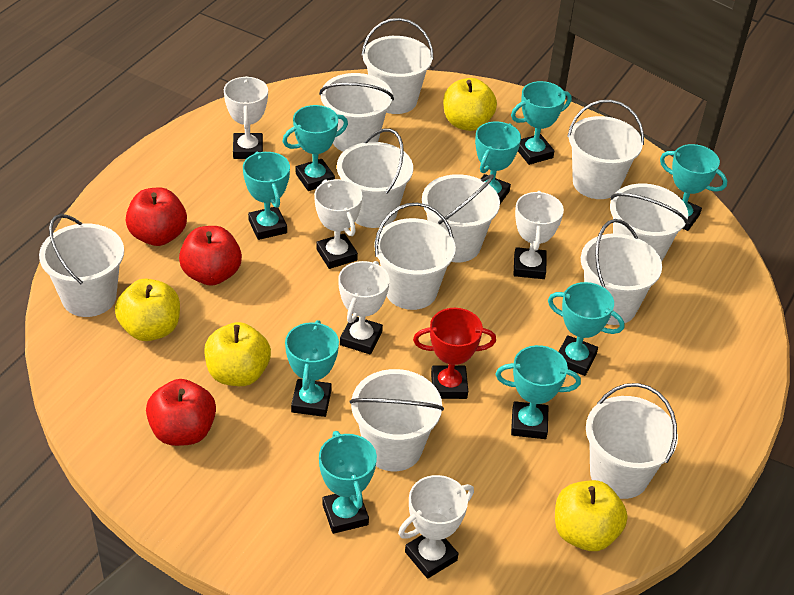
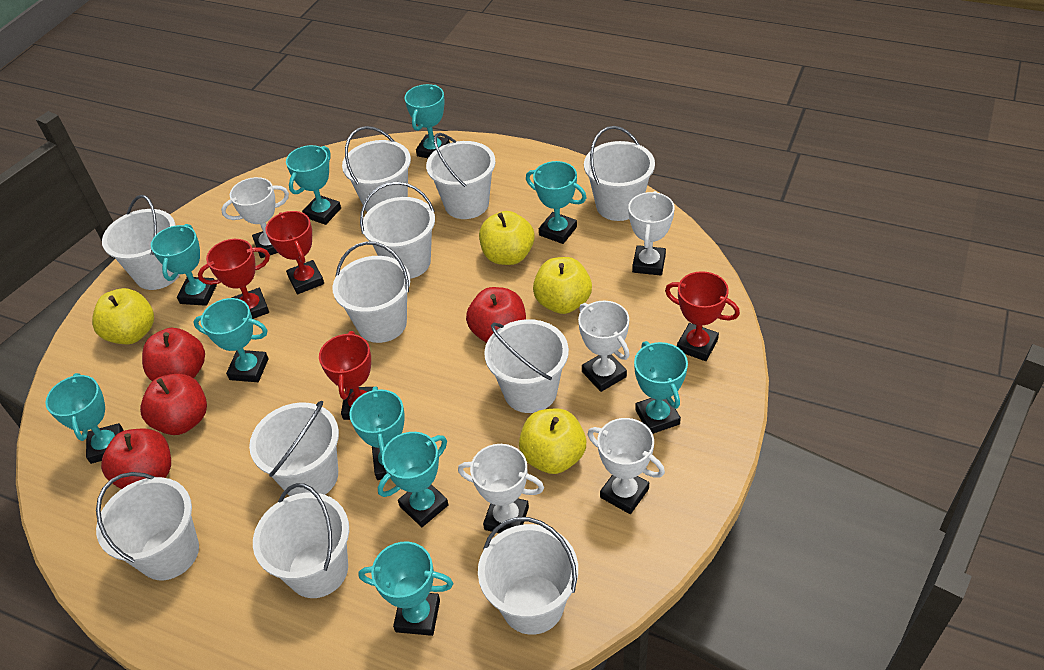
red apple: 3 -> 4
red trophy: 1 -> 4
turquoise trophy: 9 -> 10

